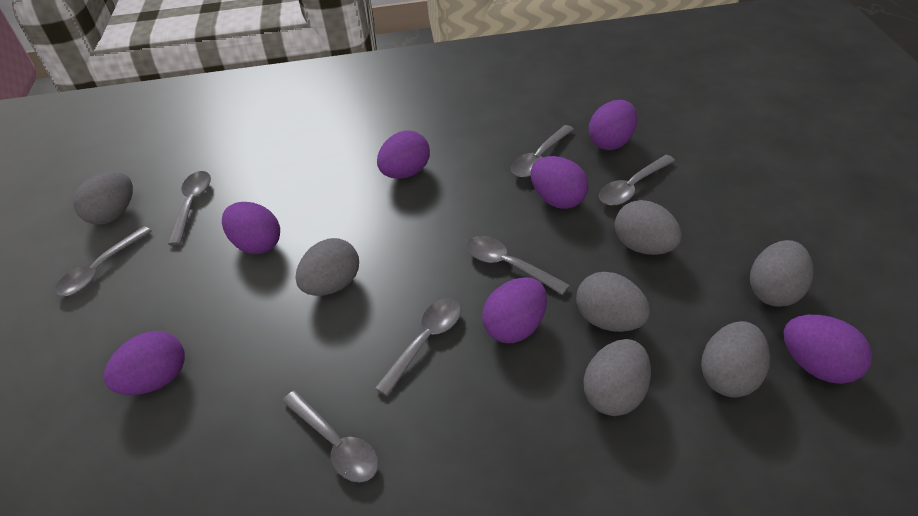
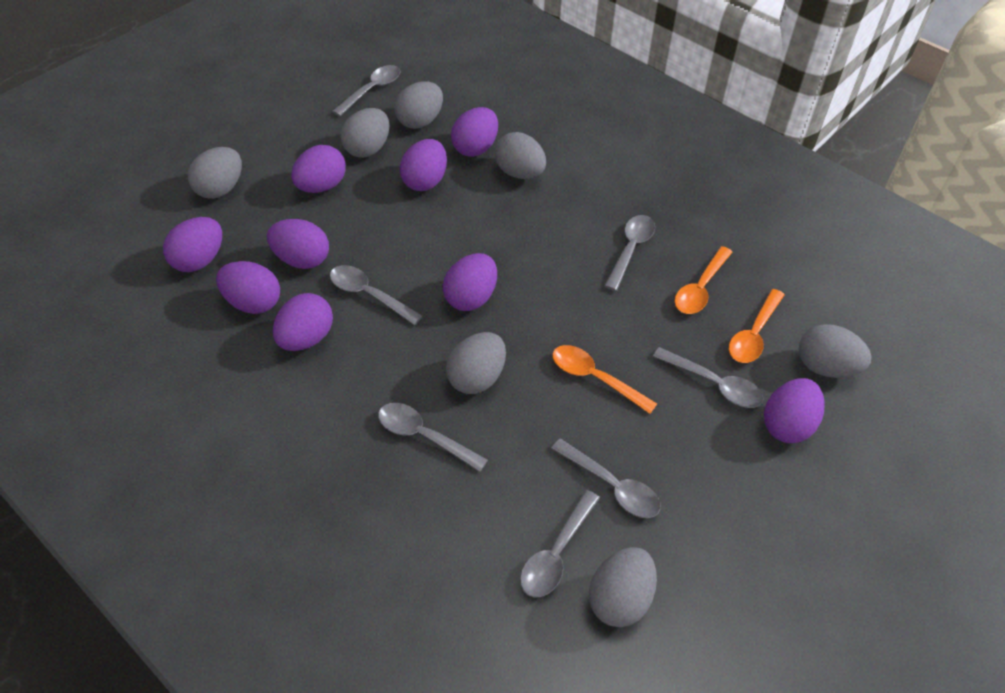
orange spoon: 0 -> 3
purple egg: 7 -> 9

